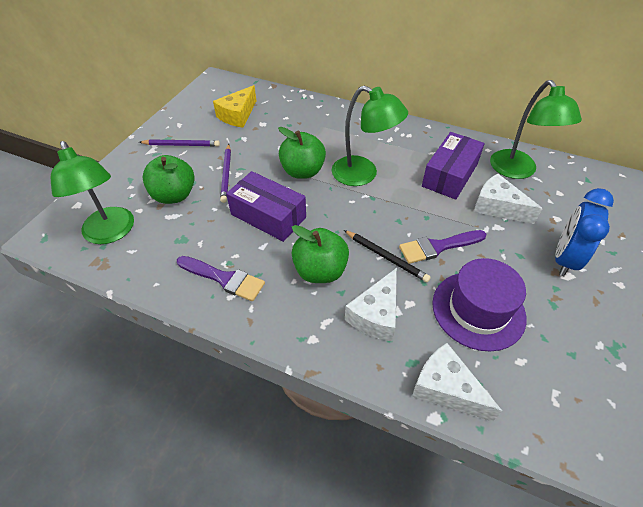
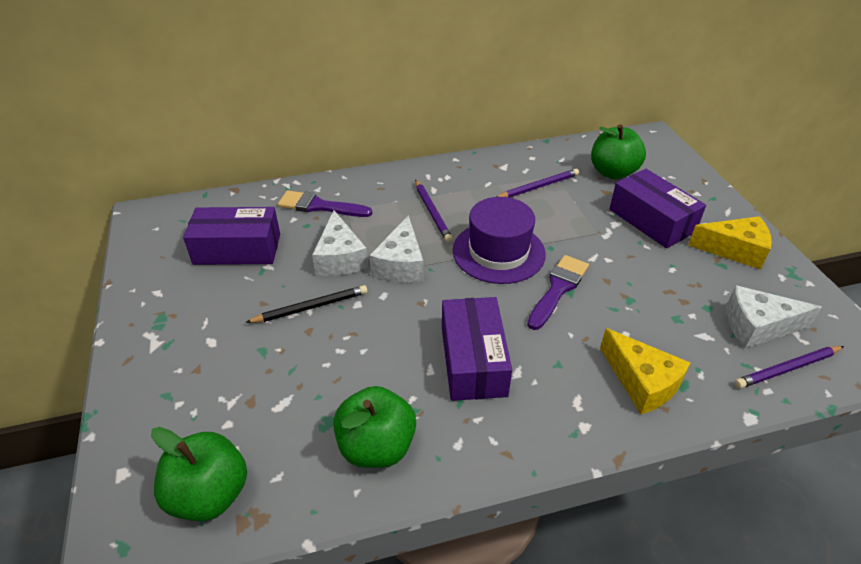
blue clock: 1 -> 0
green lamp: 3 -> 0
purple box: 2 -> 3
purple pencil: 2 -> 3
yellow cheese: 1 -> 2

